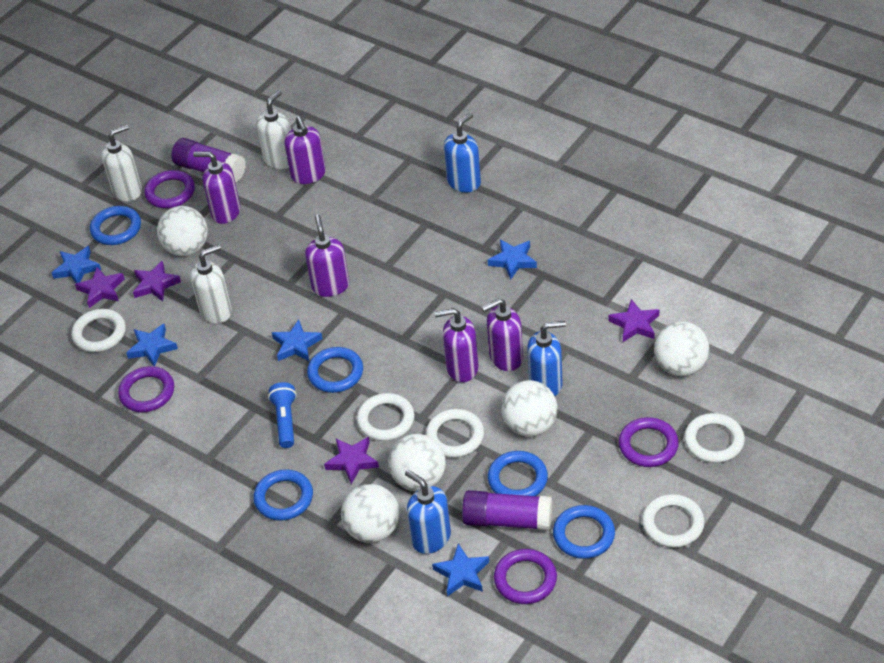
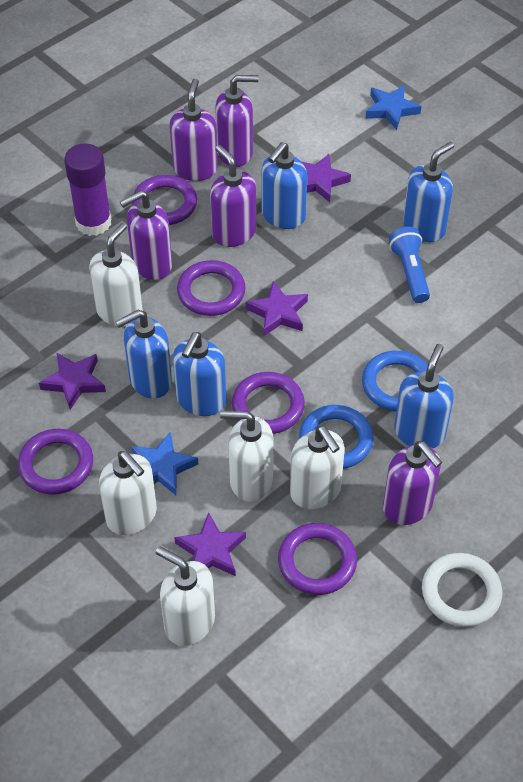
blue ring: 5 -> 2
blue soap dispenser: 3 -> 5
blue star: 5 -> 2
purple glue stick: 2 -> 1
purple ring: 4 -> 5
white ball: 5 -> 0
white ring: 5 -> 1
white soap dispenser: 3 -> 5

